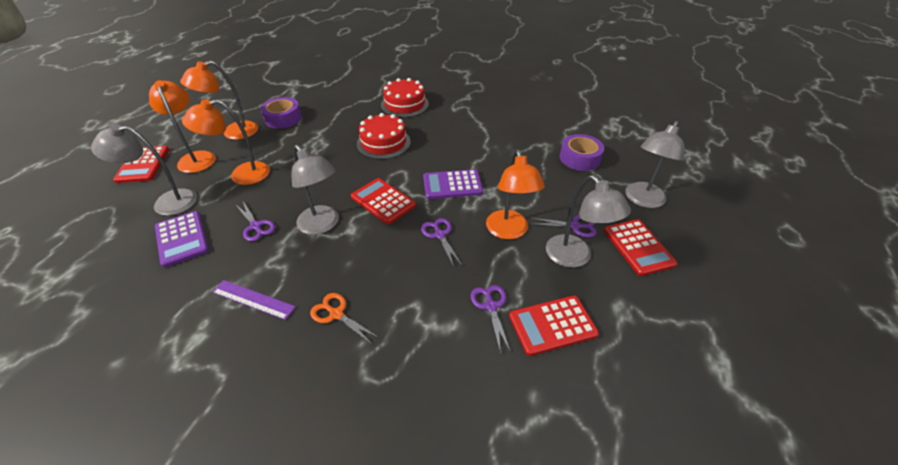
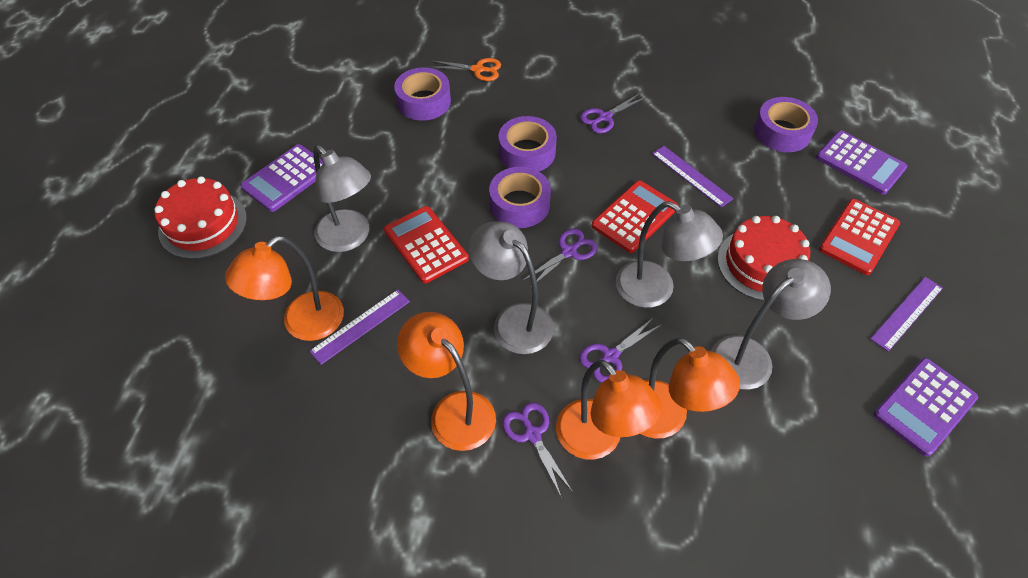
purple calculator: 2 -> 3
purple ruler: 1 -> 3
purple tape: 2 -> 4
red calculator: 4 -> 3

